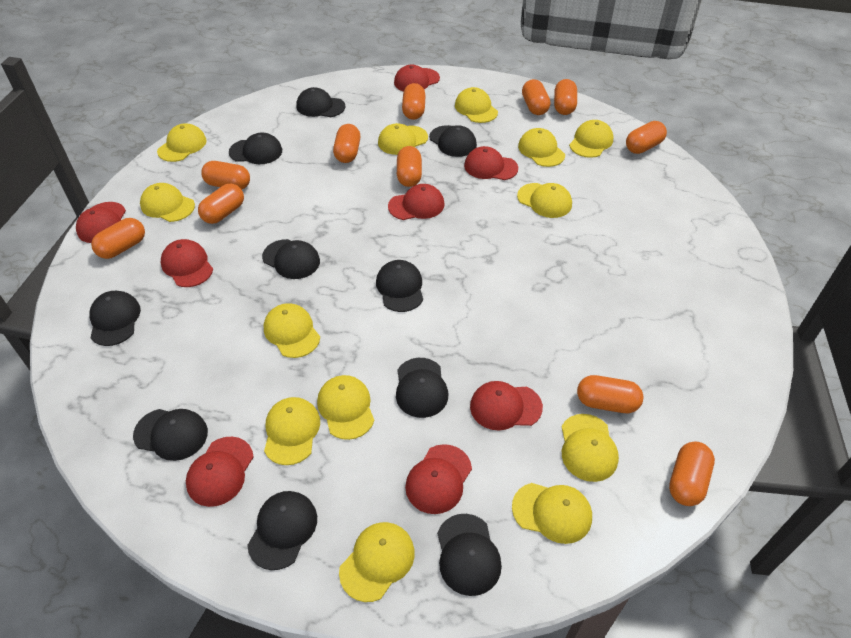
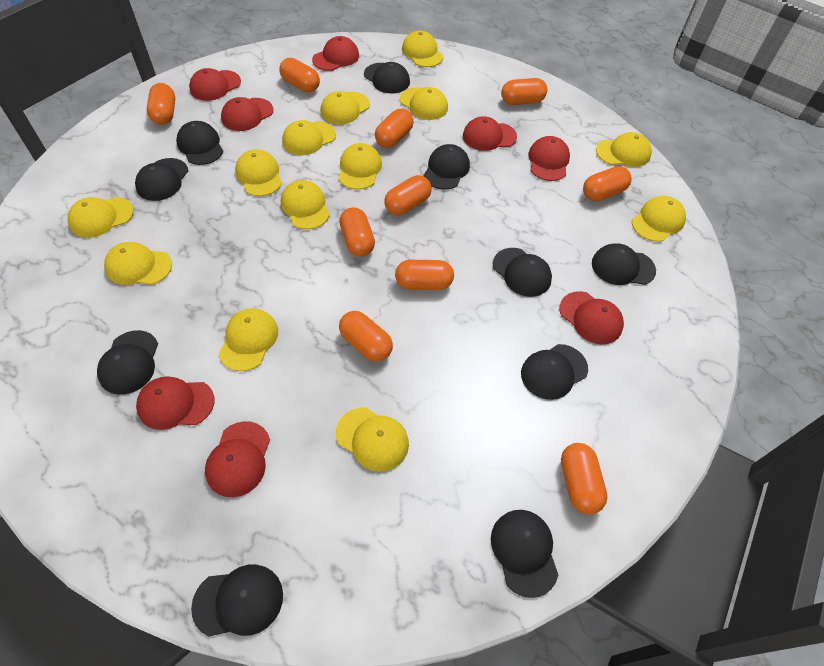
orange capsule: 11 -> 10

